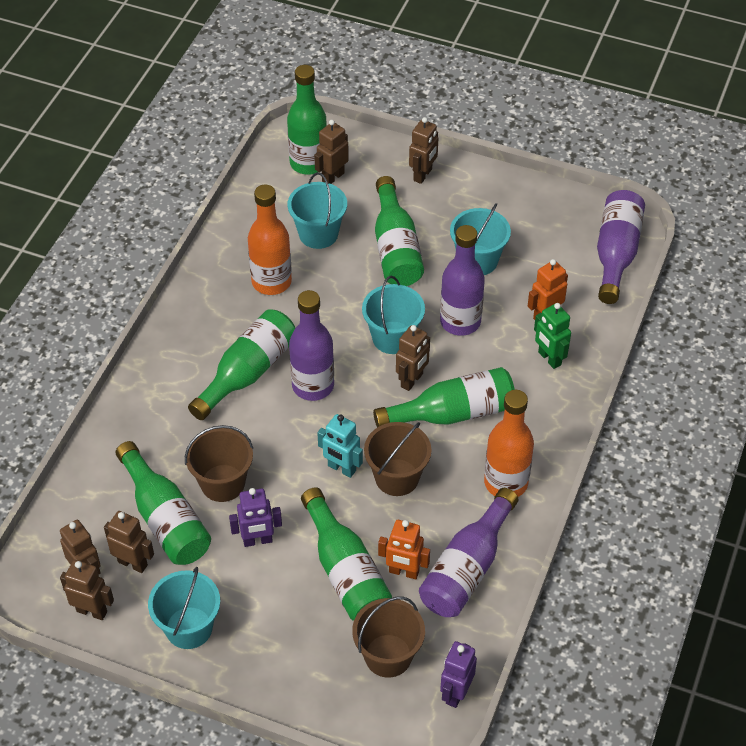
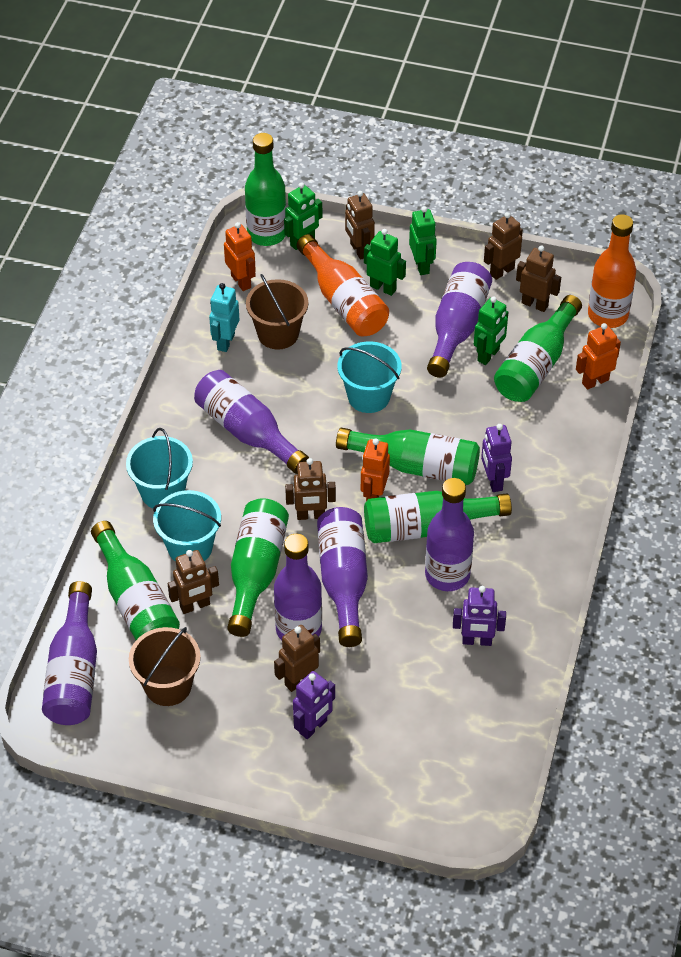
brown bucket: 3 -> 2
green robot: 1 -> 4
orange robot: 2 -> 3
purple bottle: 4 -> 6
purple robot: 2 -> 3
turquoise bucket: 4 -> 3

